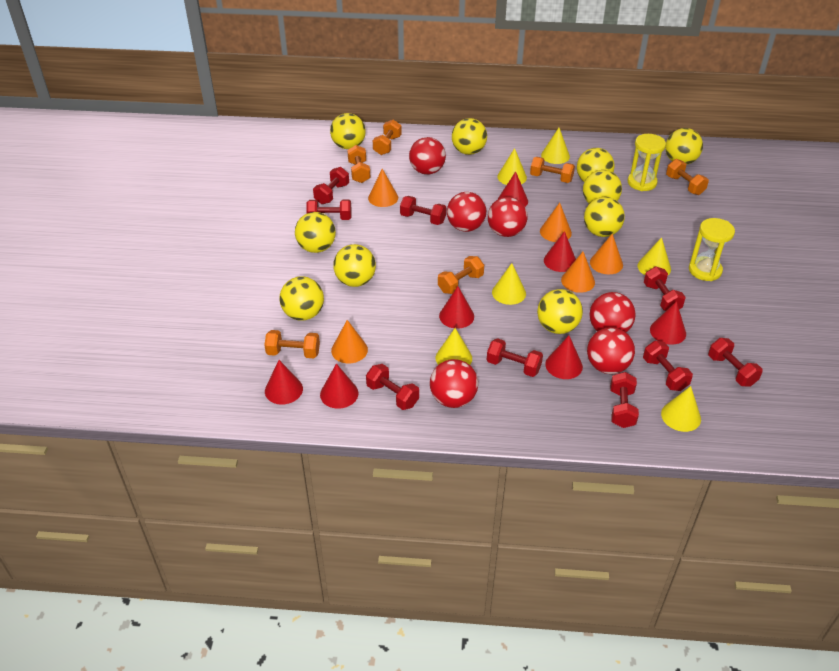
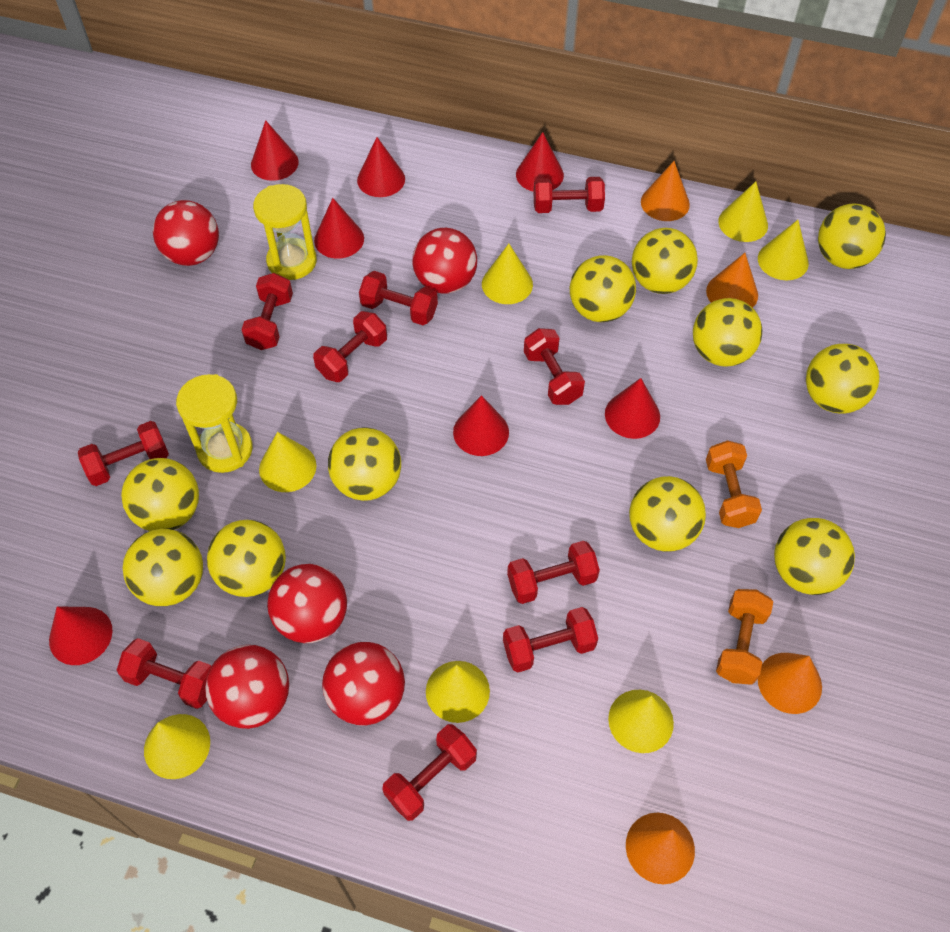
orange cone: 5 -> 4
orange dumbbell: 6 -> 2
red ball: 6 -> 5
red dumbbell: 9 -> 10
yellow ball: 10 -> 11
yellow cone: 6 -> 7

